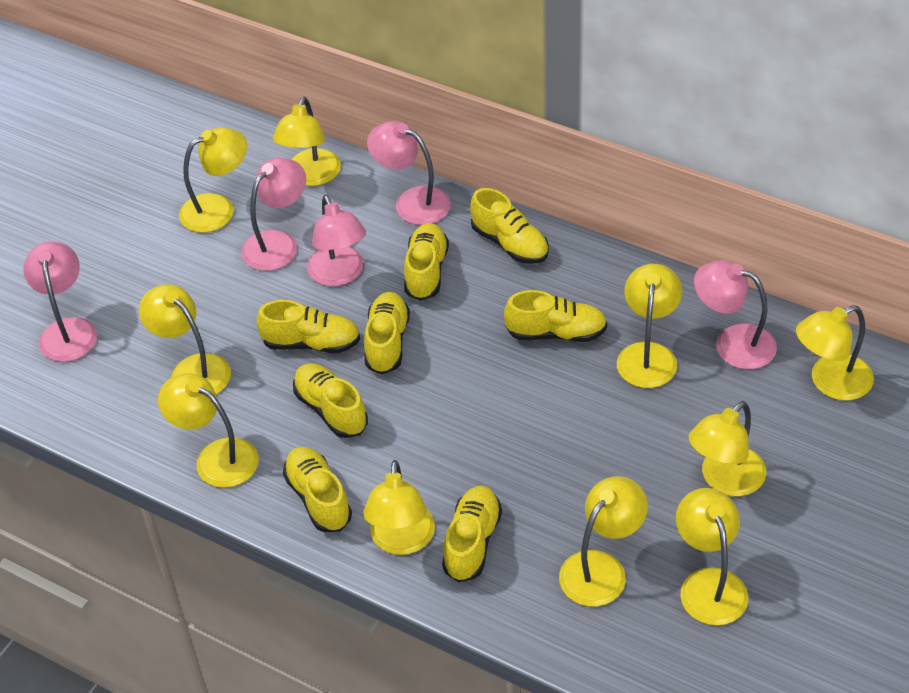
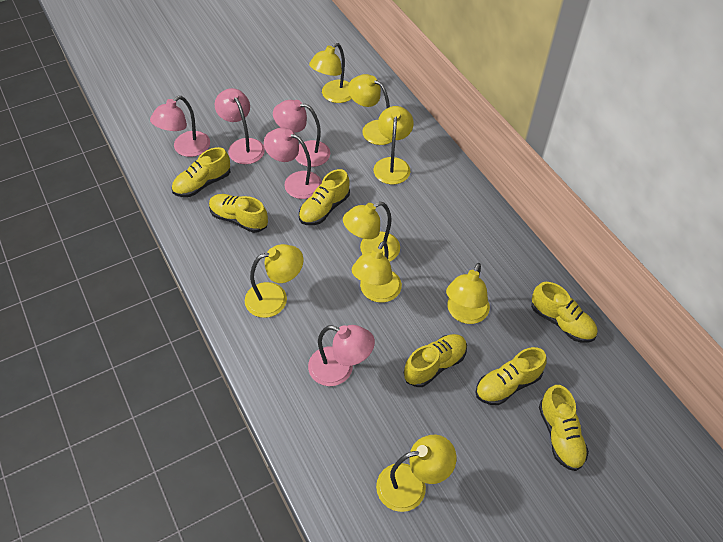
yellow lamp: 10 -> 8
yellow shoe: 8 -> 7

